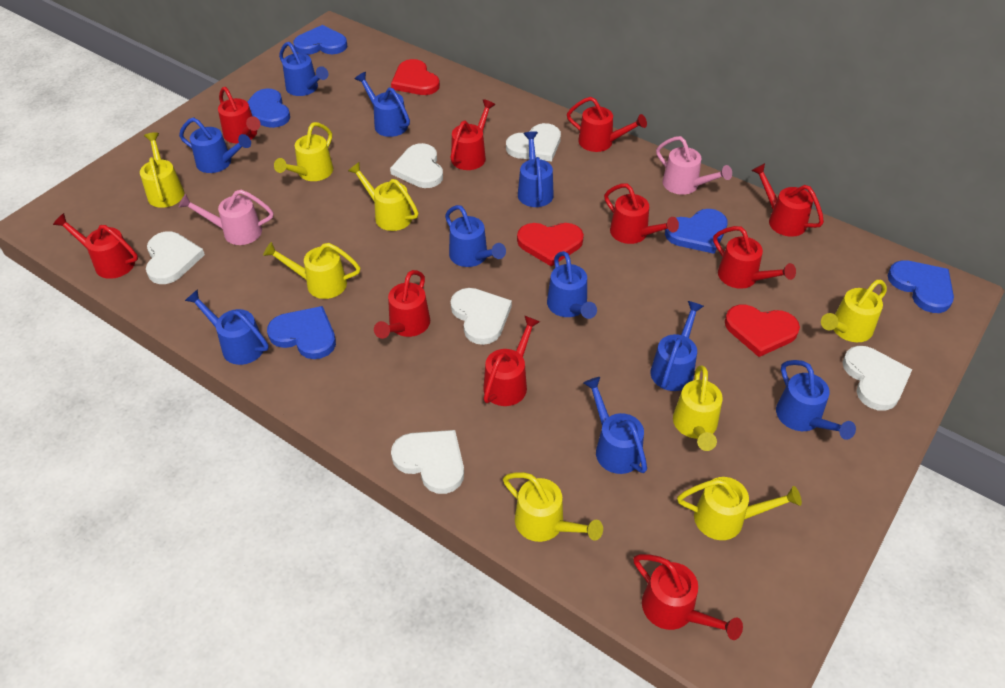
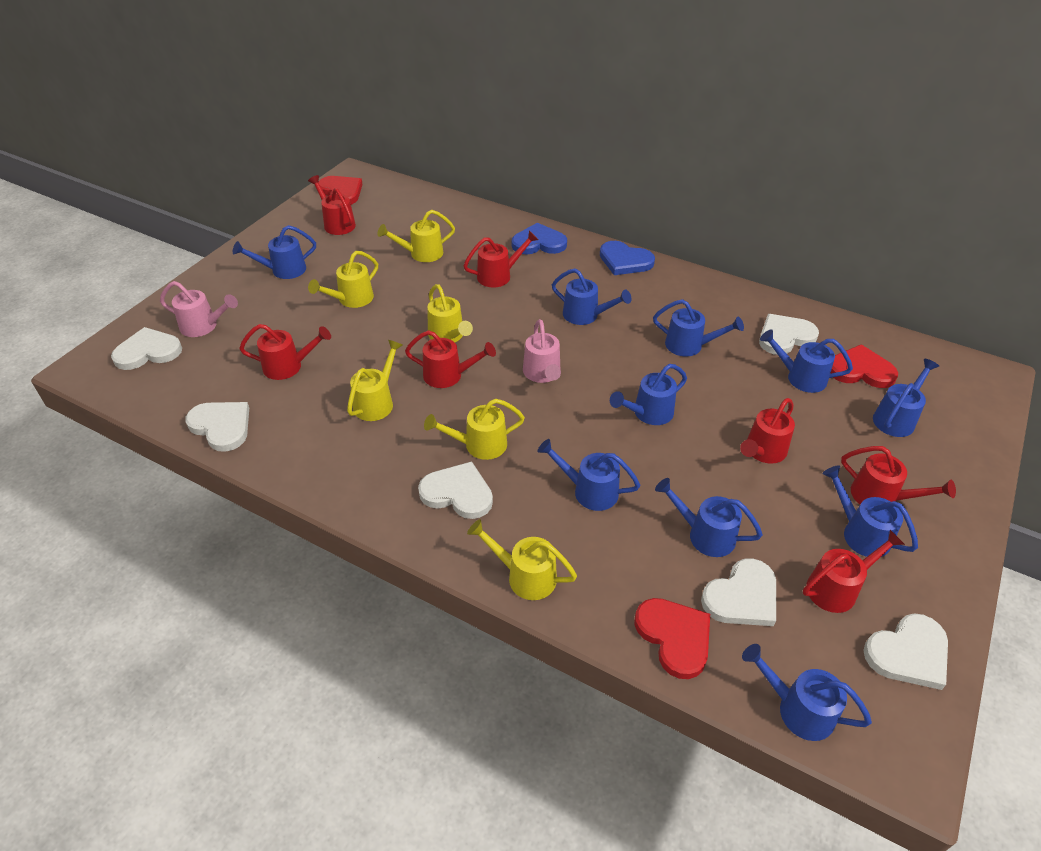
blue heart: 5 -> 2
red watering can: 10 -> 7
yellow watering can: 8 -> 6

